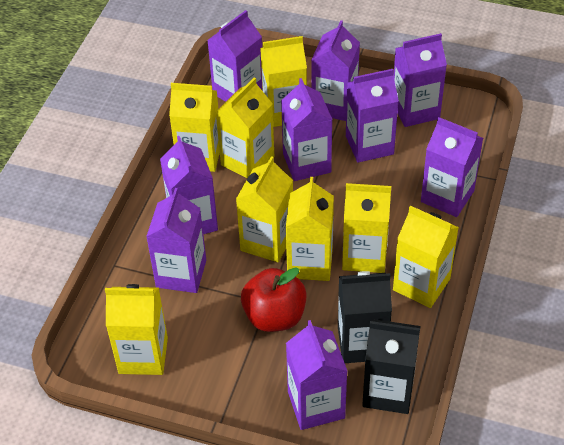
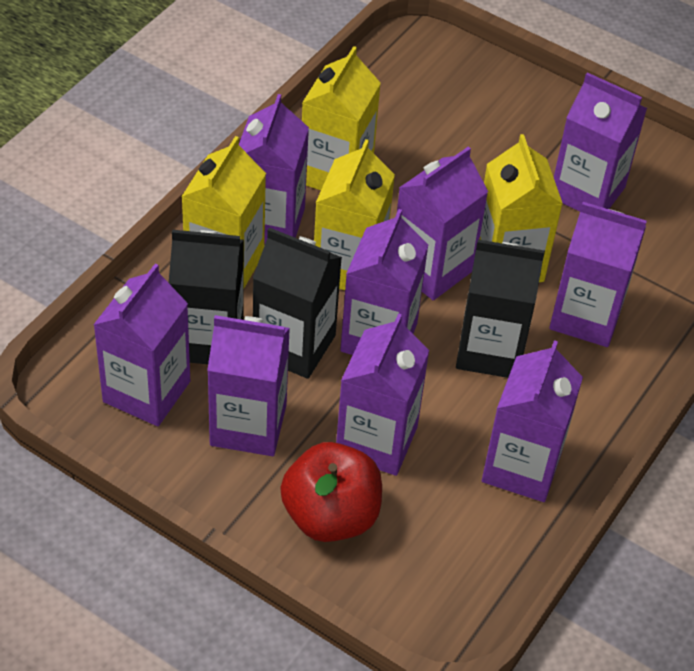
black carton: 2 -> 3
yellow carton: 8 -> 4

